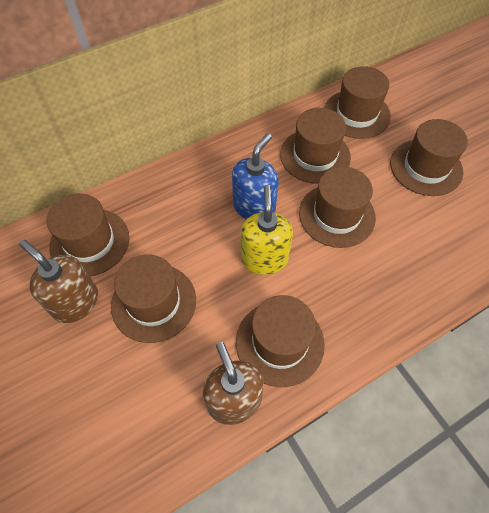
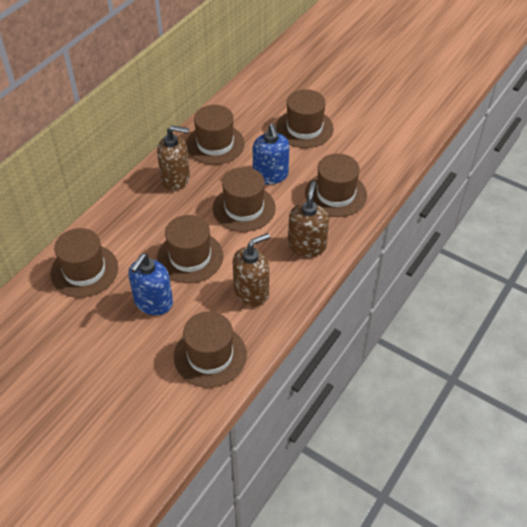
blue soap dispenser: 1 -> 2
brown soap dispenser: 2 -> 3
yellow soap dispenser: 1 -> 0

